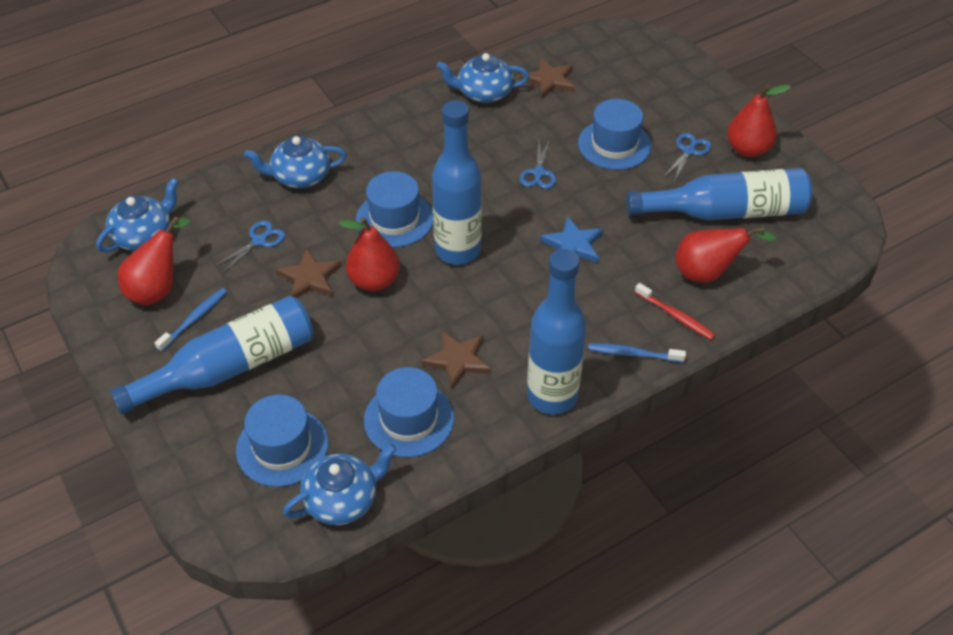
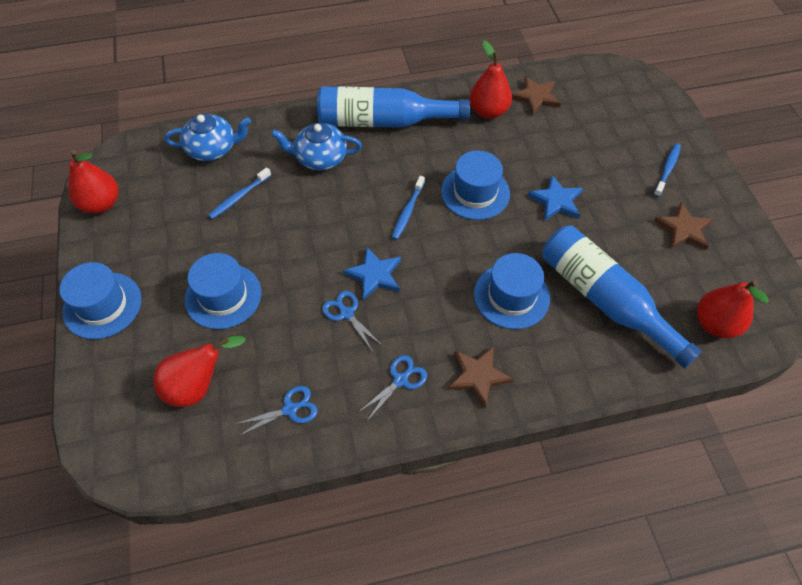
blue bottle: 4 -> 2
blue star: 1 -> 2
blue teapot: 4 -> 2
blue toothbrush: 2 -> 3
red toothbrush: 1 -> 0

